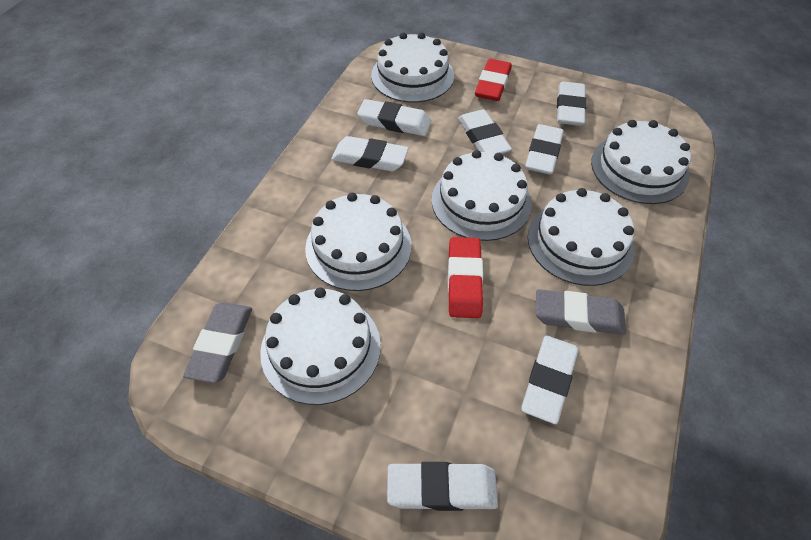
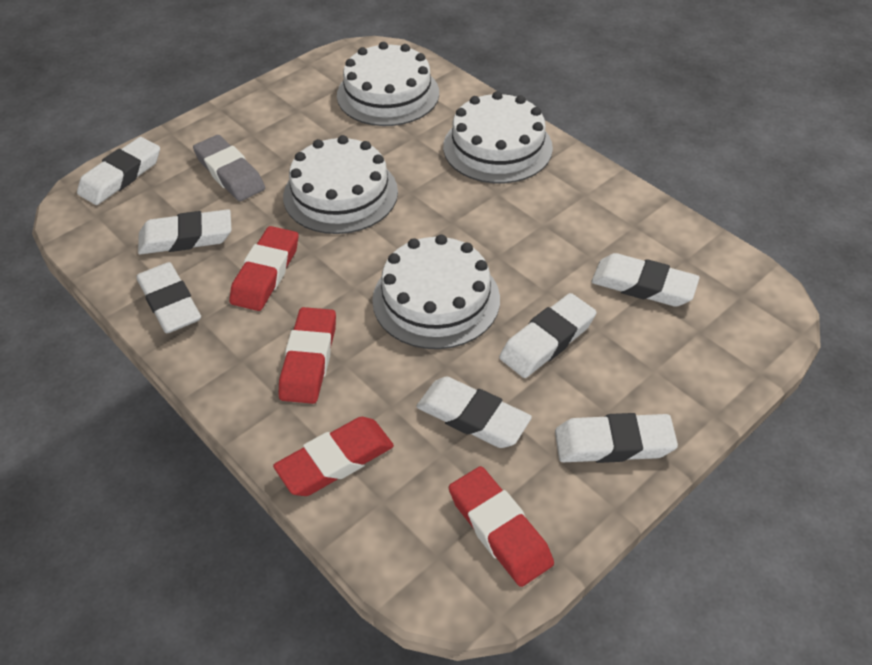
grey eraser: 2 -> 1
red eraser: 2 -> 4
white cake: 6 -> 4

